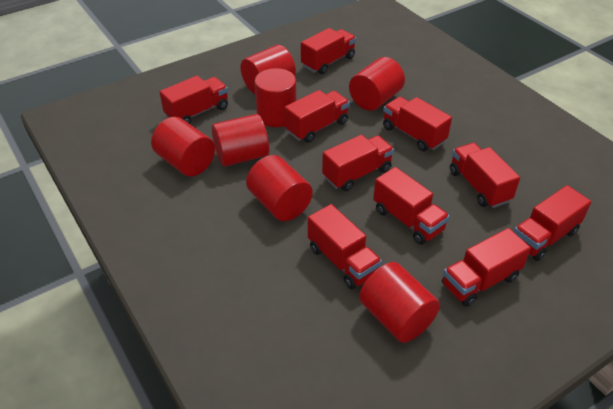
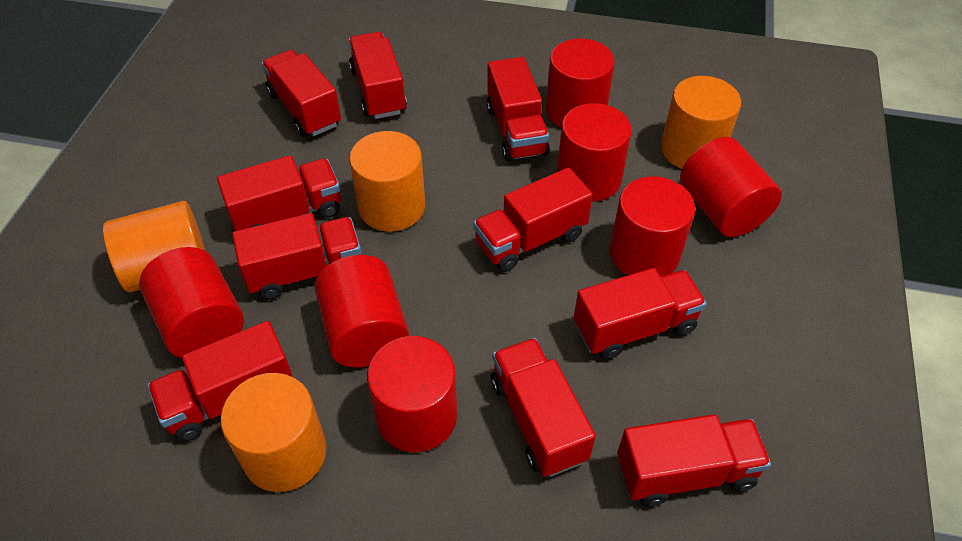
orange cylinder: 0 -> 4

